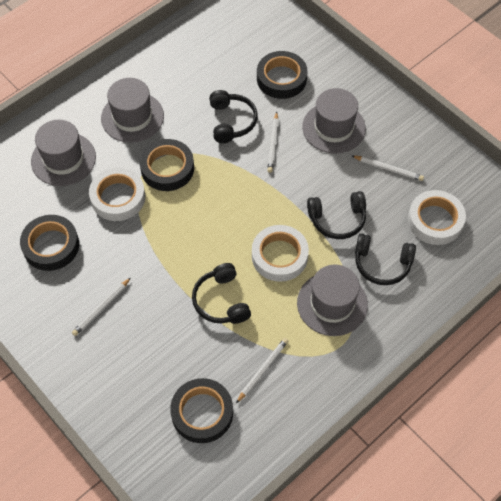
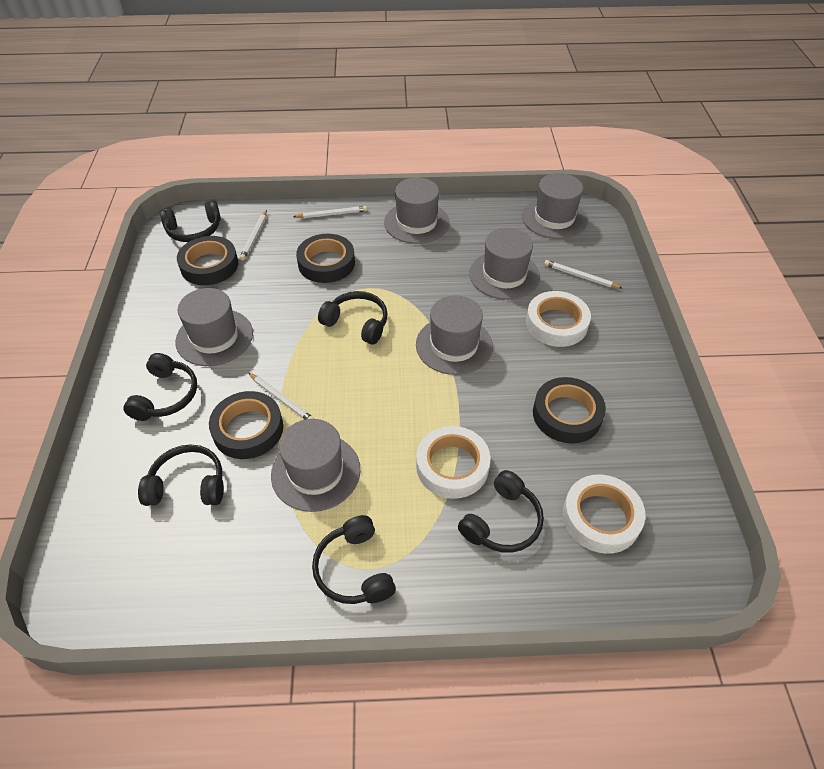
black headphones: 4 -> 6
grey hat: 4 -> 6

